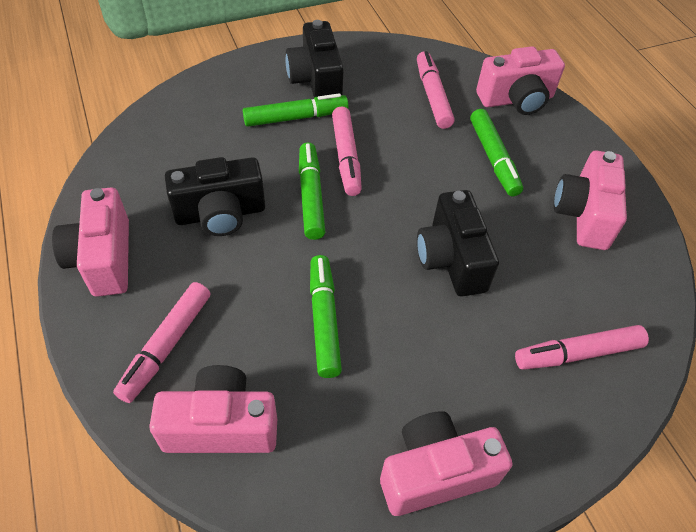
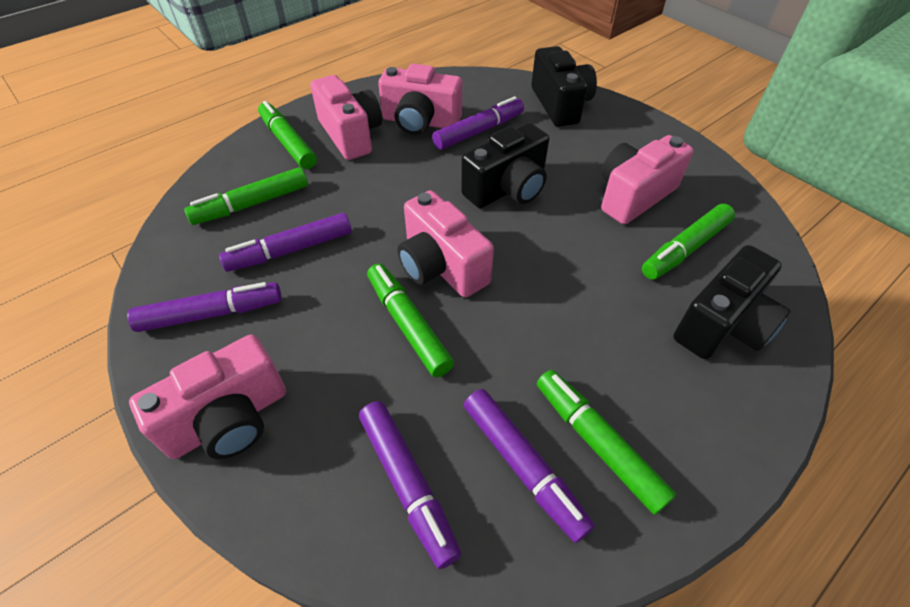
green marker: 4 -> 5
pink marker: 4 -> 0
purple marker: 0 -> 5

